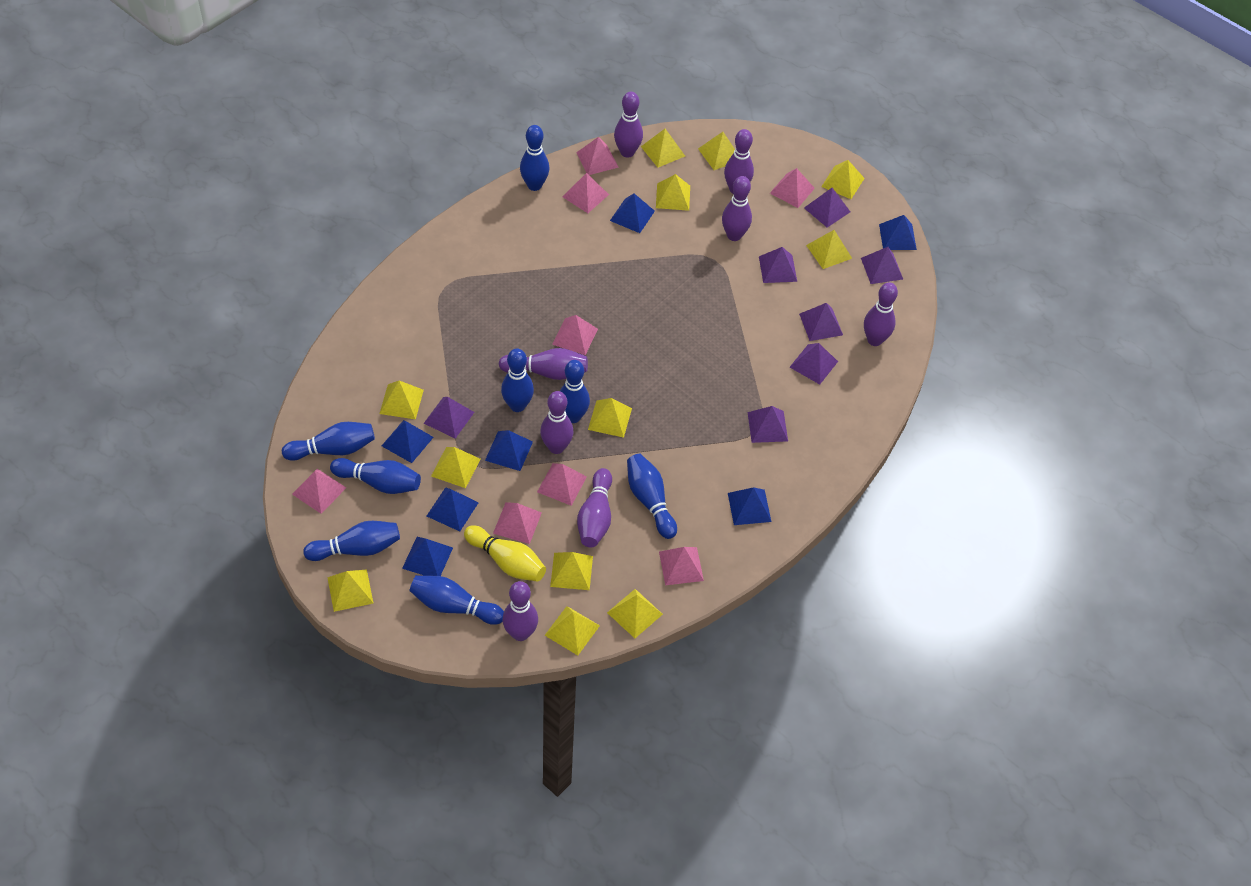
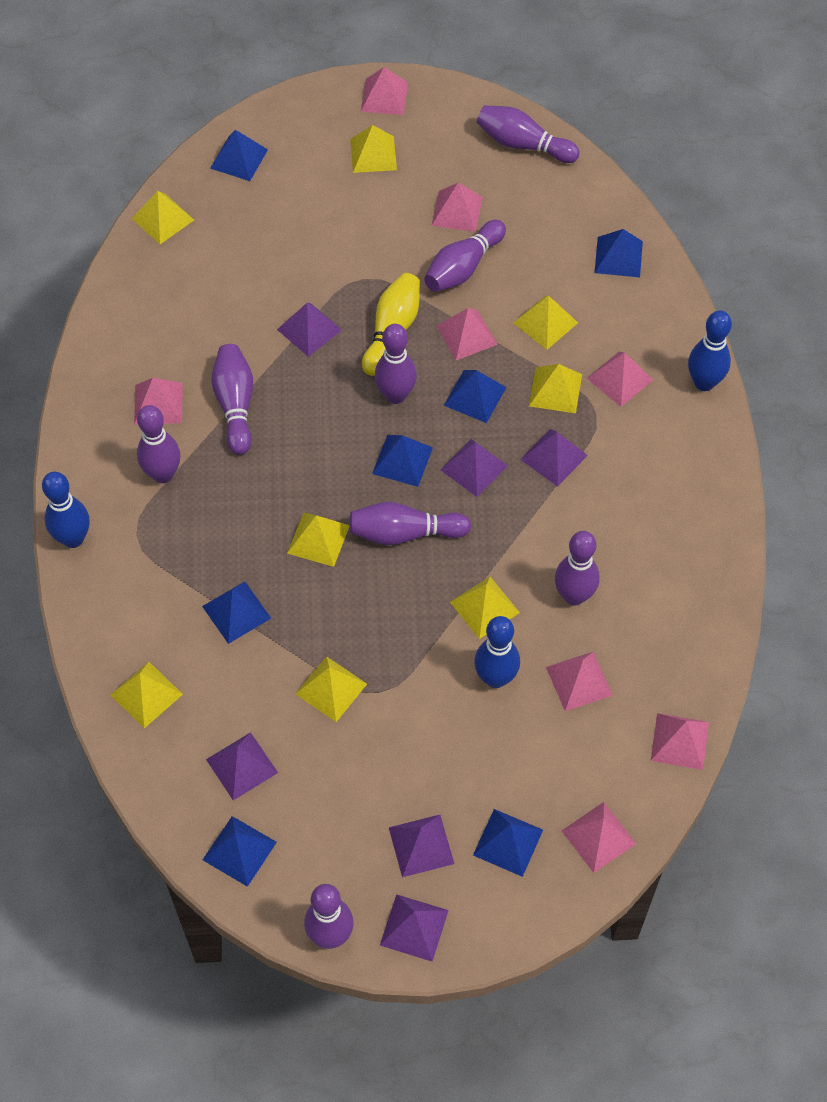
blue bowling pin: 8 -> 3
purple pyramid: 7 -> 6
yellow pyramid: 12 -> 8

